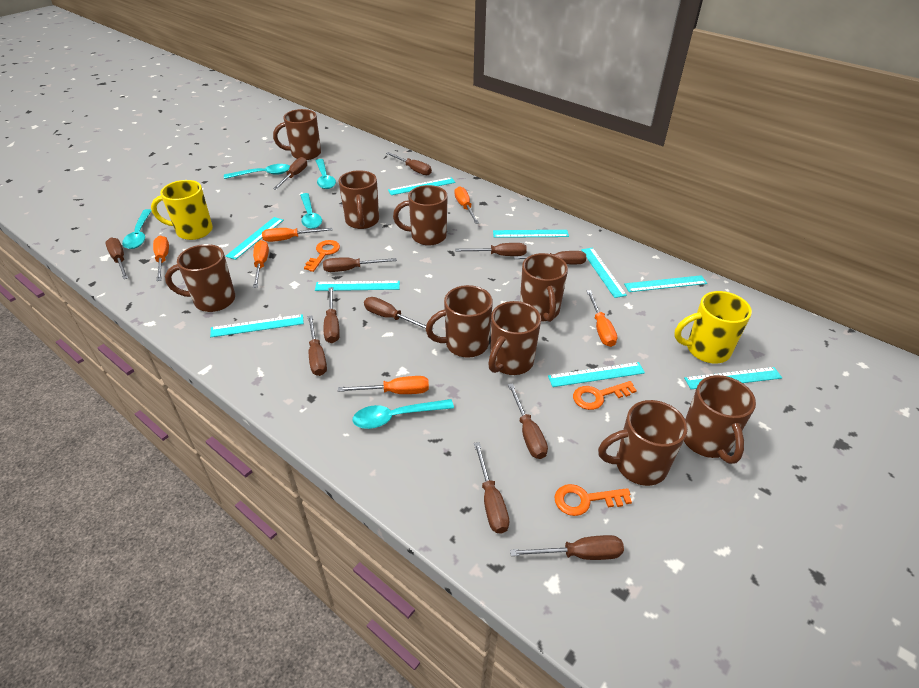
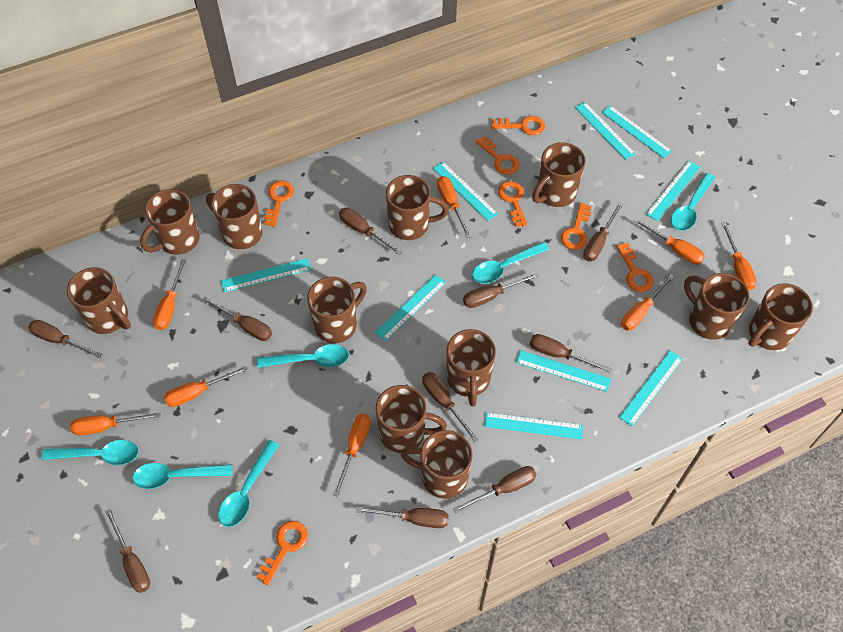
brown mug: 9 -> 11
brown screwdriver: 12 -> 10
orange key: 3 -> 7
orange screwdriver: 6 -> 8
turquoise spoon: 5 -> 6
yellow mug: 2 -> 0

